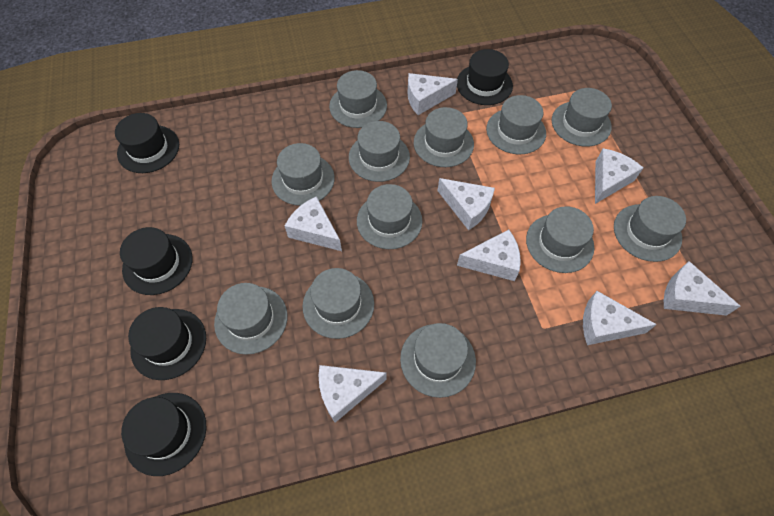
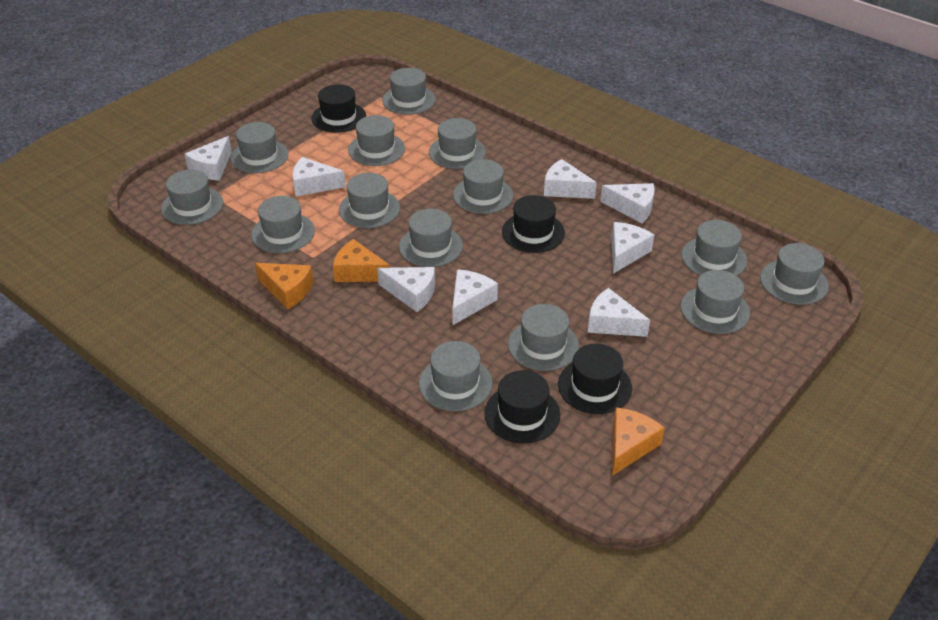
black hat: 5 -> 4
grey hat: 12 -> 14
orange cheese: 0 -> 3

